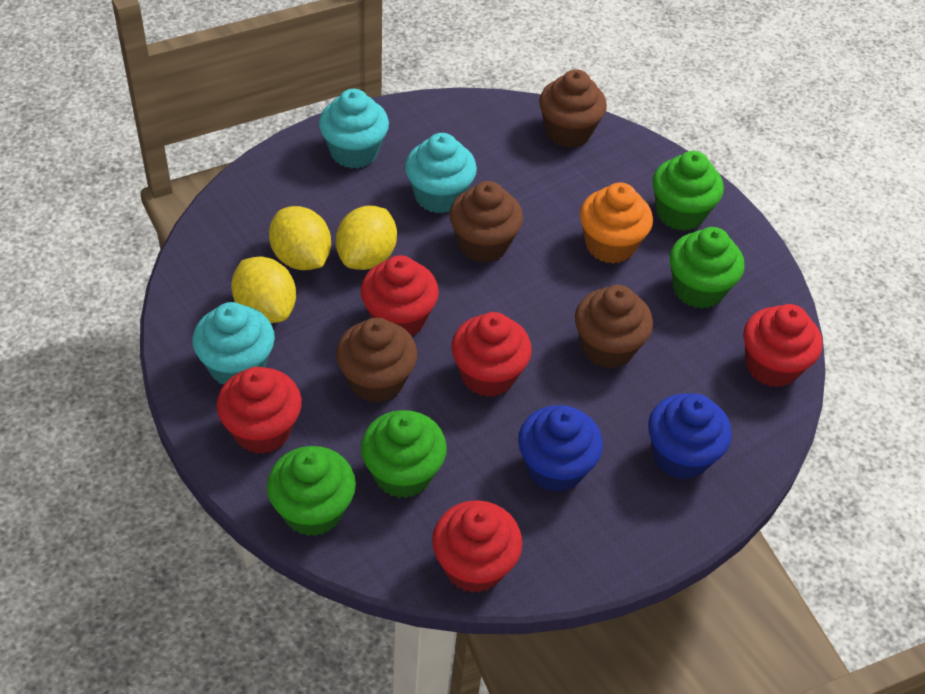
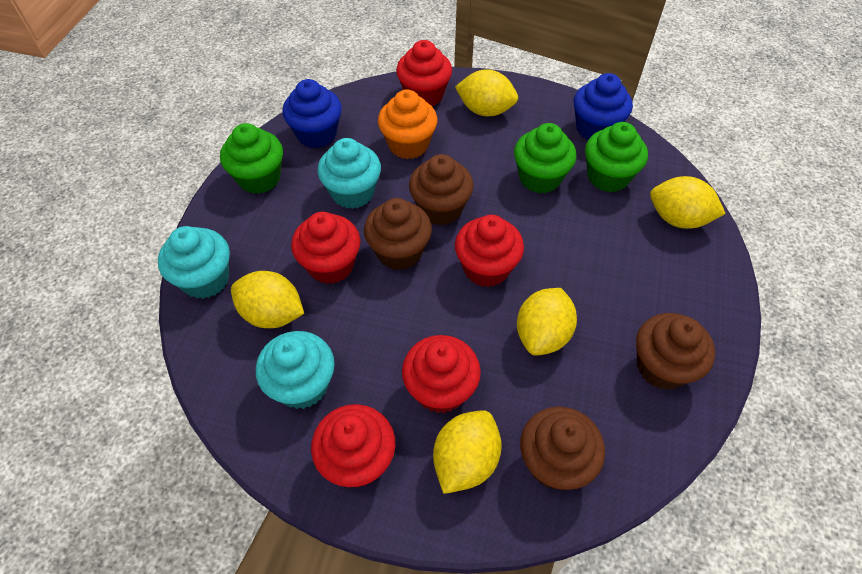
green cupcake: 4 -> 3
yellow lemon: 3 -> 5

